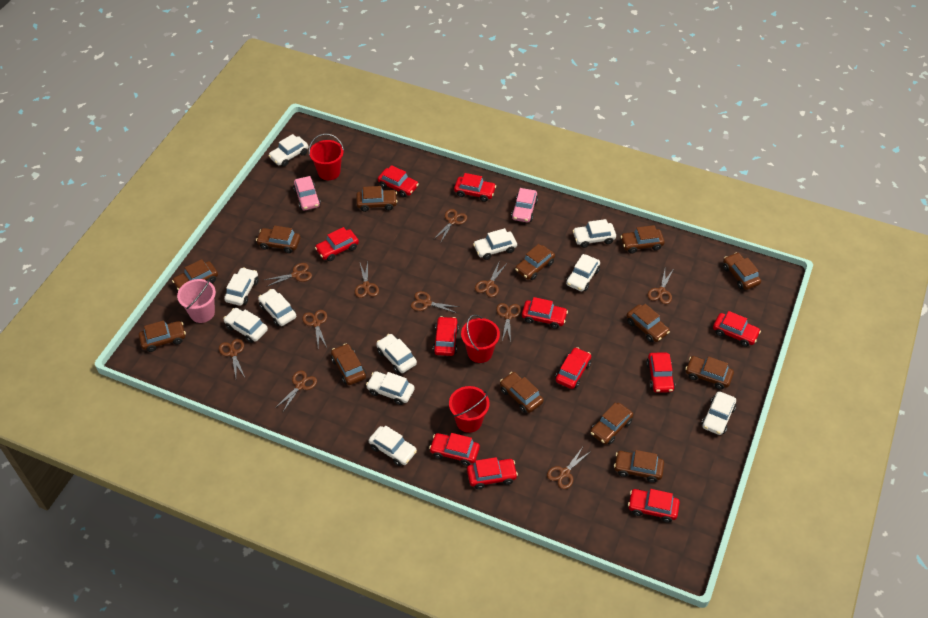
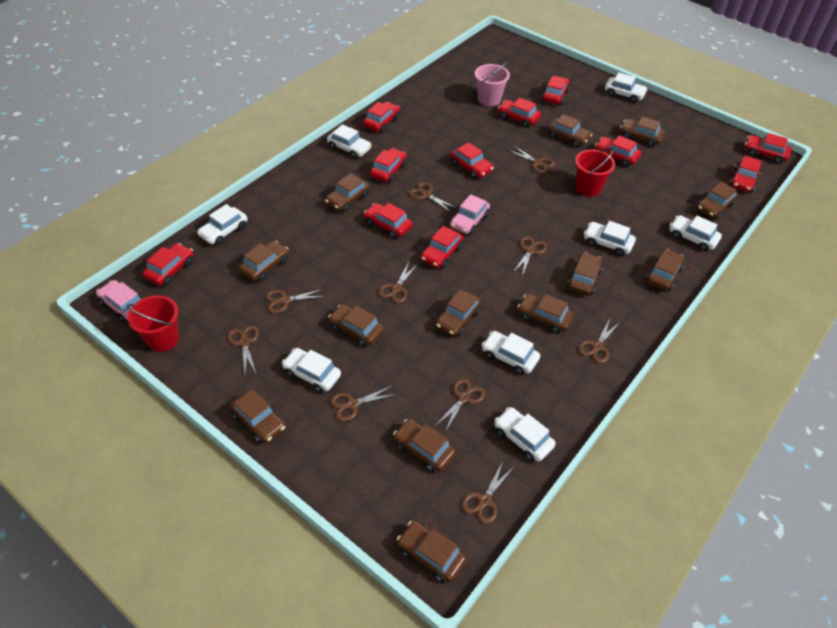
brown scissors: 11 -> 10
red bucket: 3 -> 2
white car: 11 -> 8

